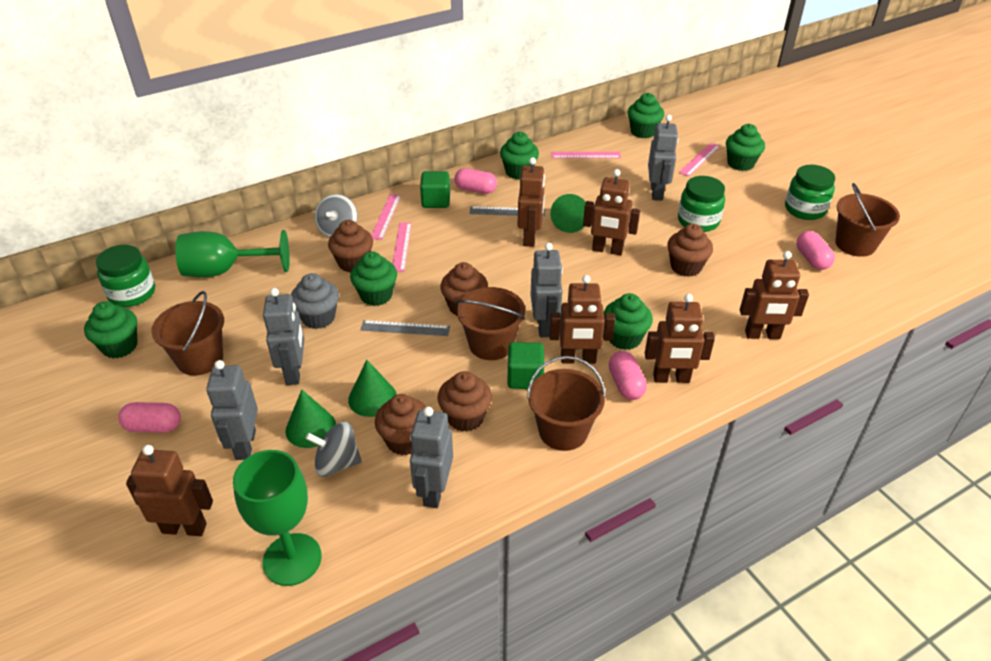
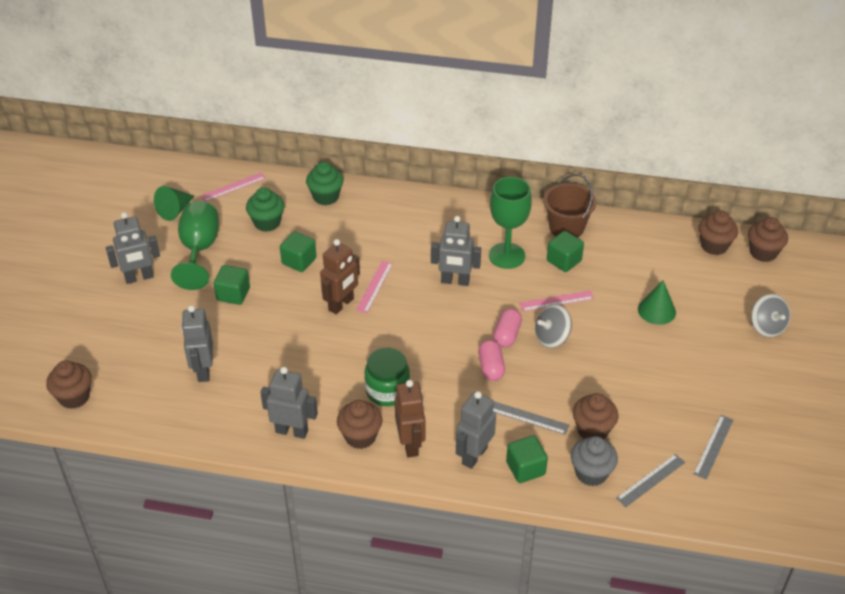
brown bucket: 4 -> 1
brown robot: 6 -> 2
green cone: 3 -> 2
green cube: 2 -> 4
green cupcake: 6 -> 2
green jar: 3 -> 1
grey ruler: 2 -> 3
pink capsule: 4 -> 2
pink ruler: 4 -> 3

